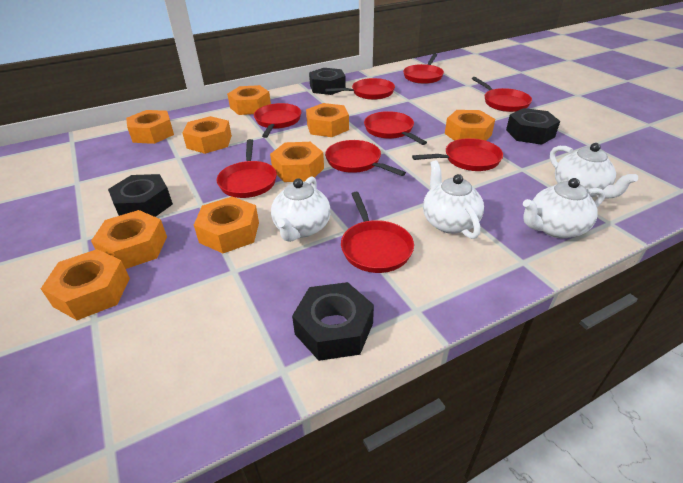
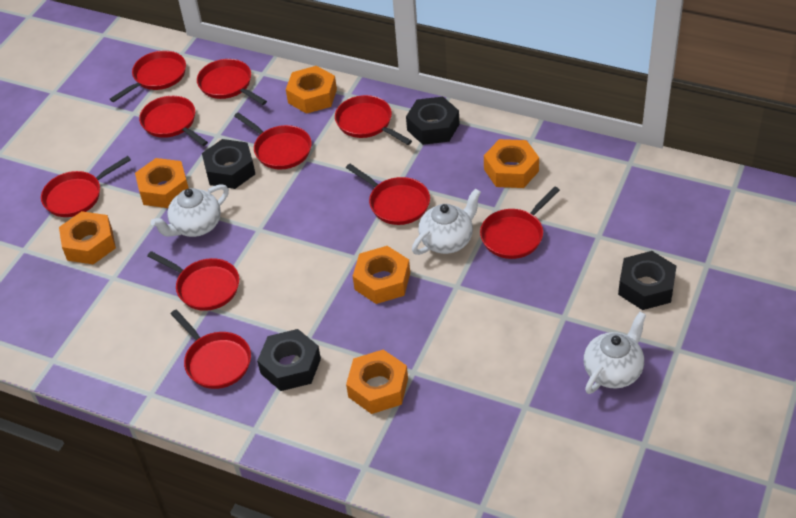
orange nut: 9 -> 6
red pan: 9 -> 10
white teapot: 4 -> 3

